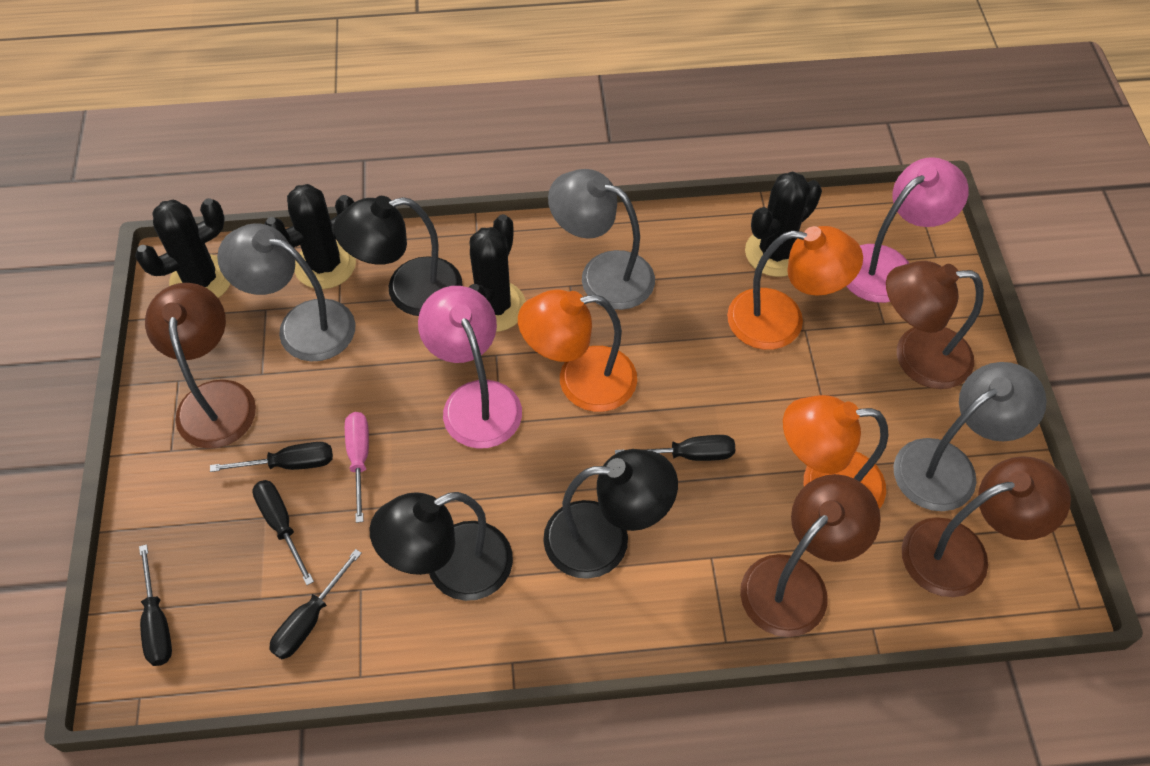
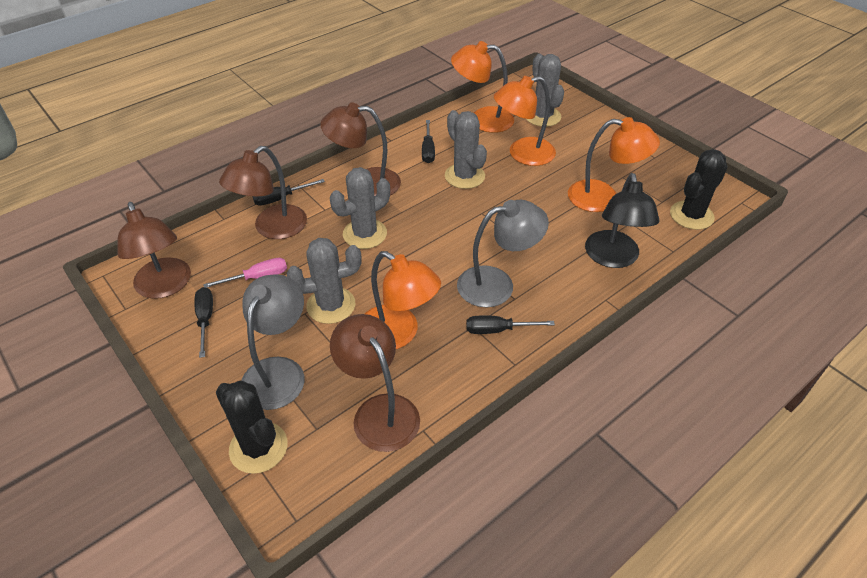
black cactus: 4 -> 2
black lamp: 3 -> 1
black screwdriver: 5 -> 4
grey cactus: 0 -> 4
grey lamp: 3 -> 2
orange lamp: 3 -> 4
pink lamp: 2 -> 0

